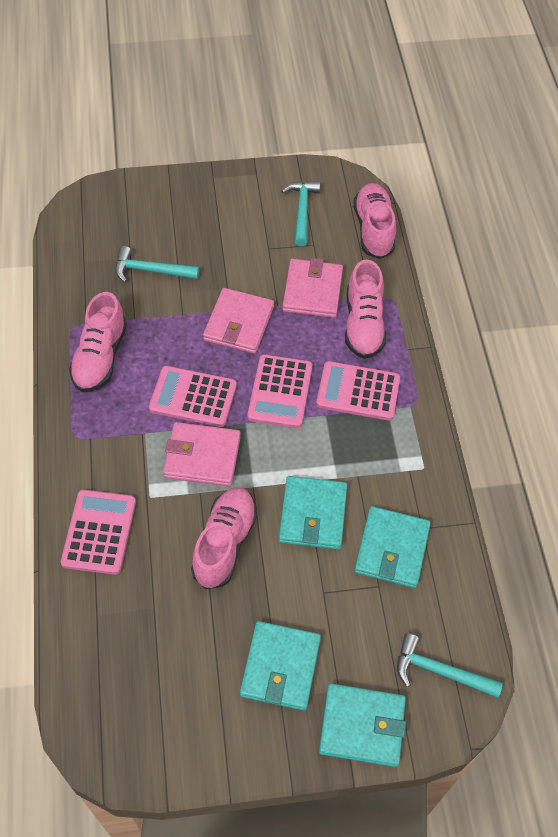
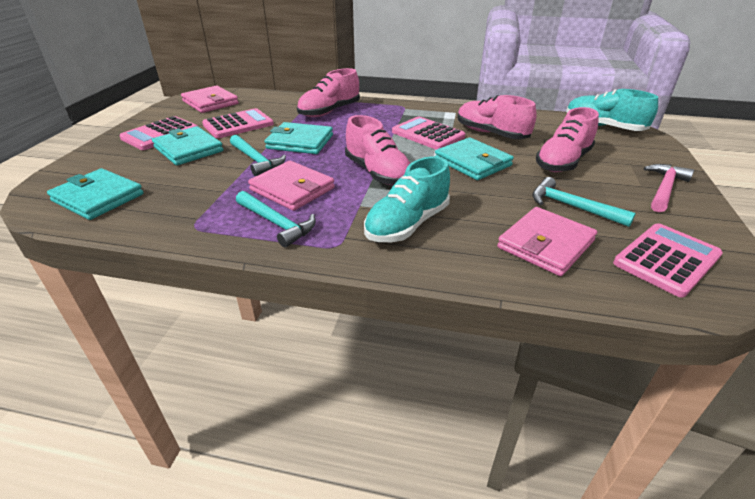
pink hammer: 0 -> 1
turquoise shoe: 0 -> 2

